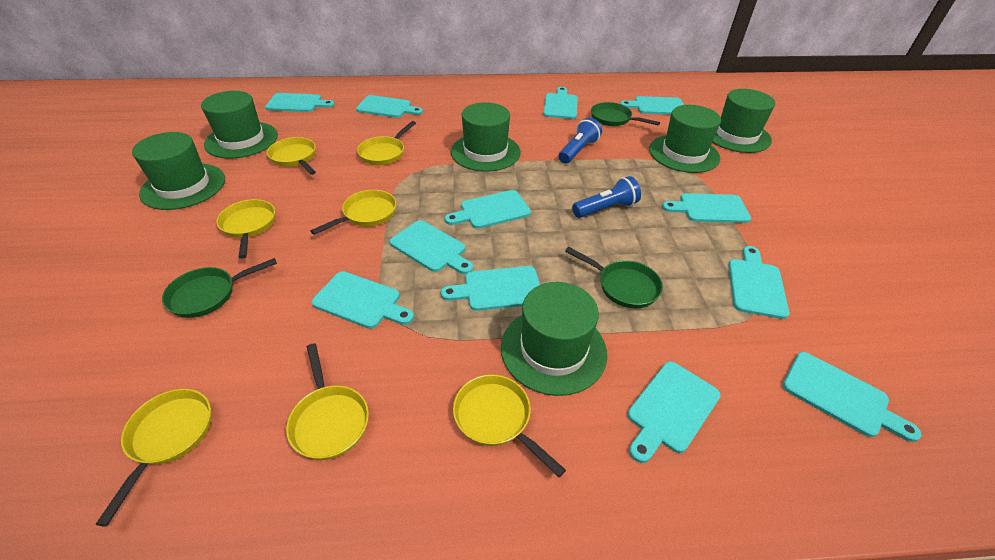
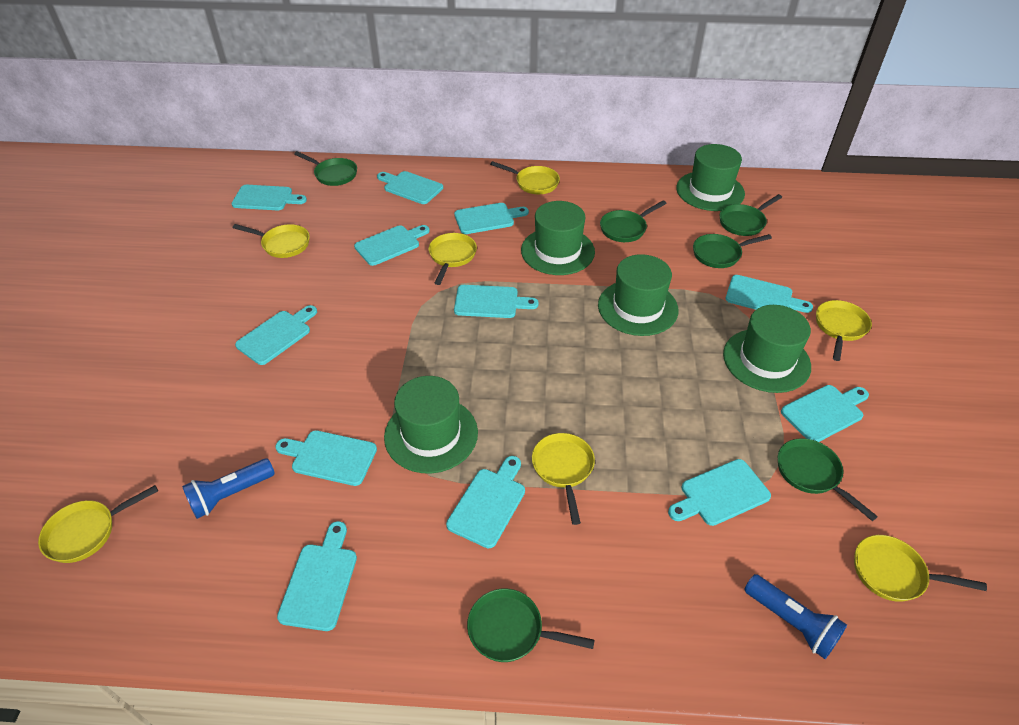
green hat: 6 -> 5
green pan: 3 -> 6

